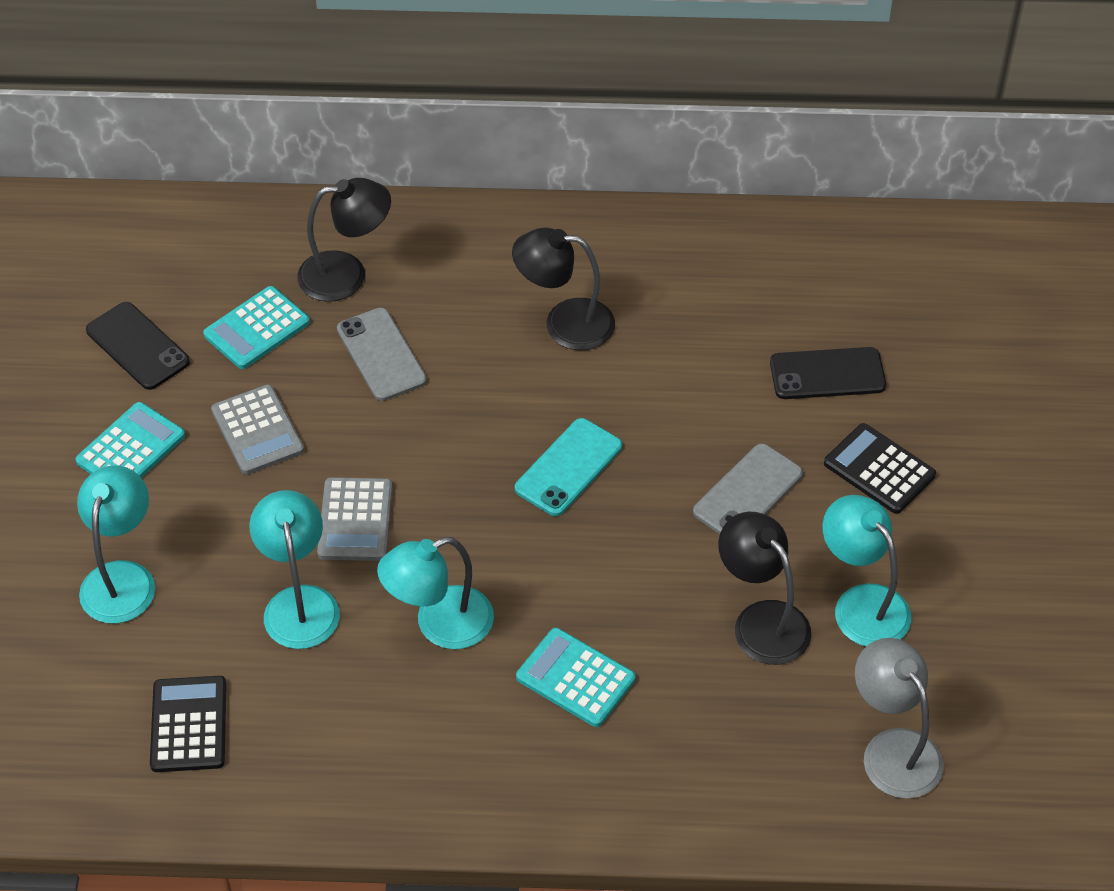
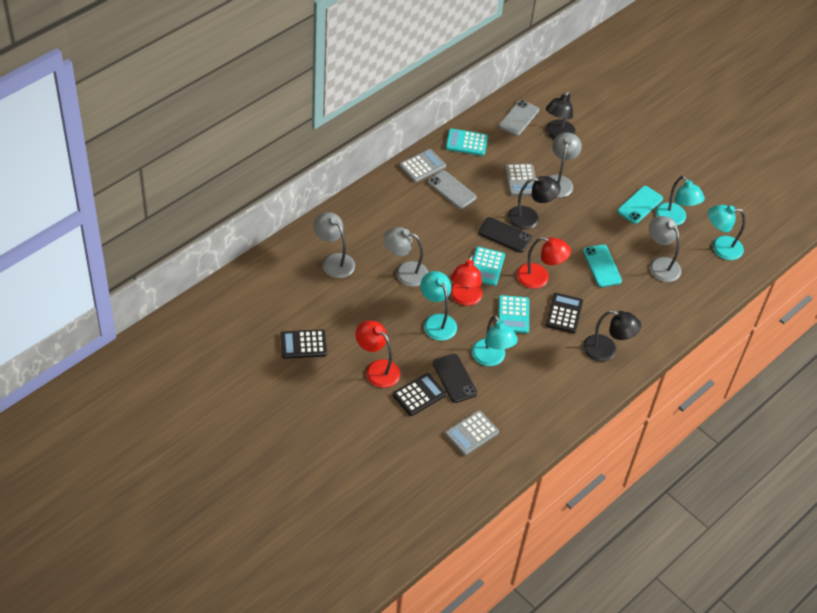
black calculator: 2 -> 3
grey calculator: 2 -> 3
grey lamp: 1 -> 4
red lamp: 0 -> 3
turquoise phone: 1 -> 2

